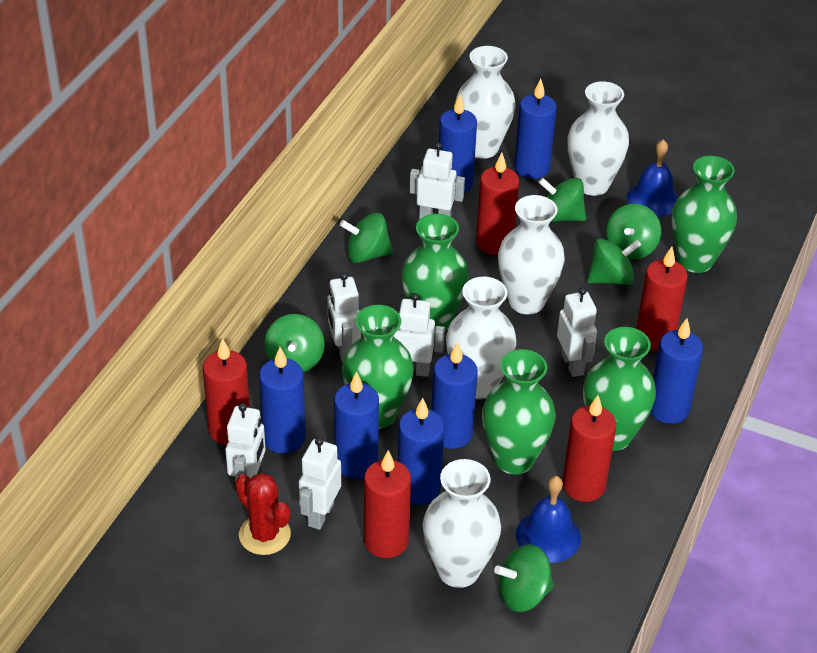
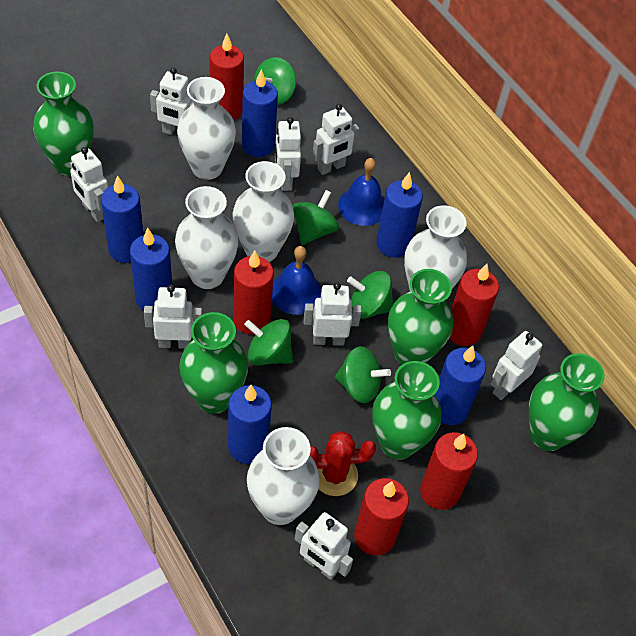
blue candle: 7 -> 6
green spinning top: 6 -> 5
white robot: 6 -> 8

